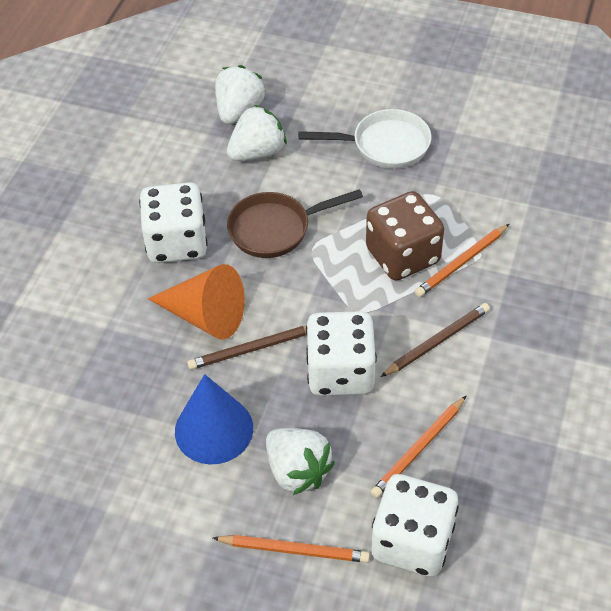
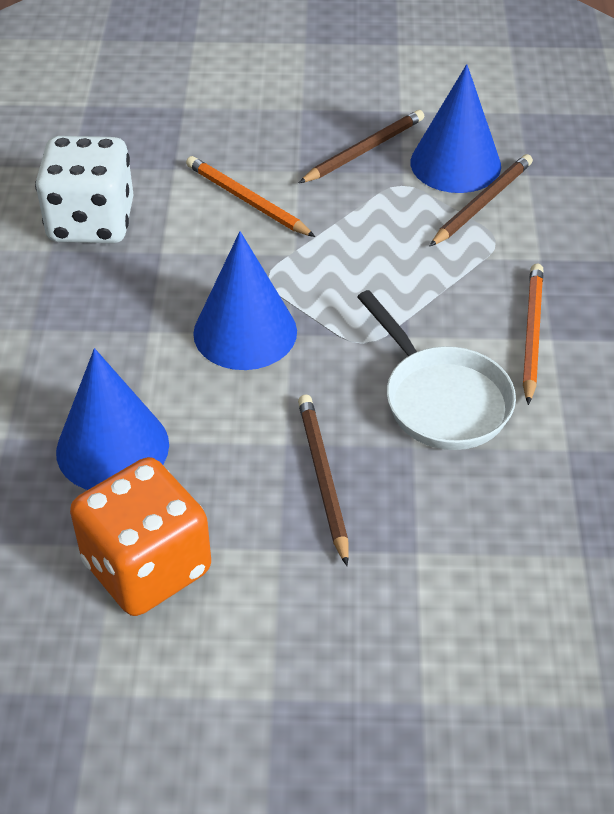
blue cone: 1 -> 3
brown dice: 1 -> 0
brown pan: 1 -> 0
brown pencil: 2 -> 3
orange cone: 1 -> 0
orange dice: 0 -> 1
orange pencil: 3 -> 2
white dice: 3 -> 1
white strawberry: 3 -> 0

